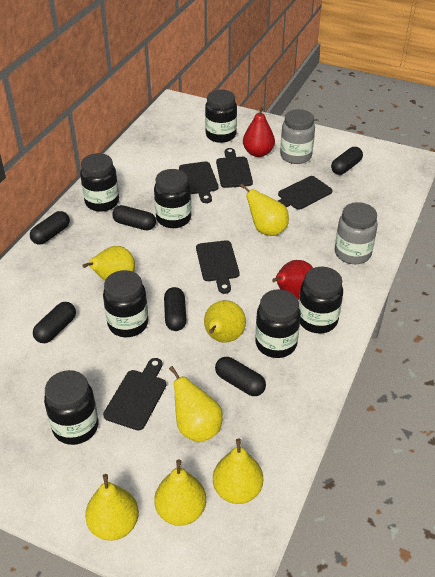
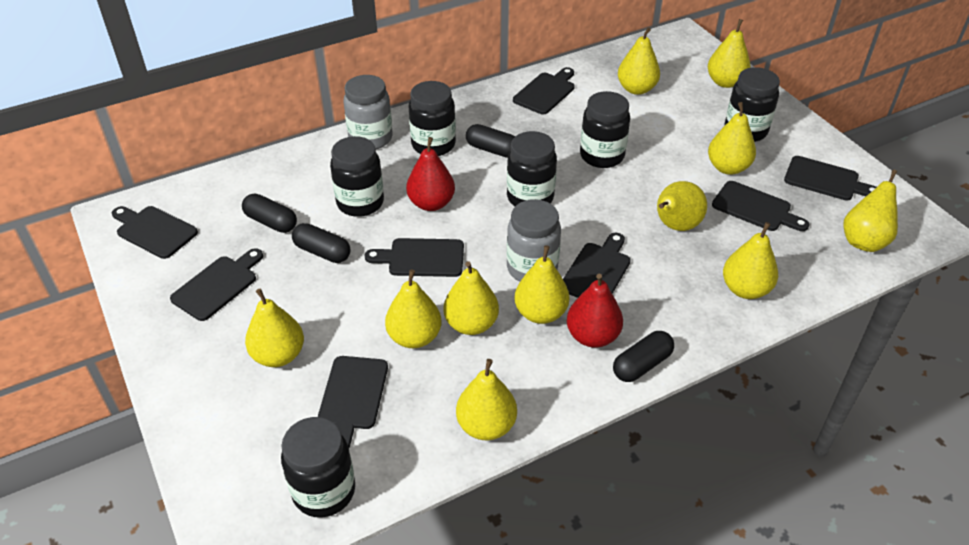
black capsule: 6 -> 4
black cutting board: 5 -> 8
black jar: 7 -> 6
yellow pear: 7 -> 11

